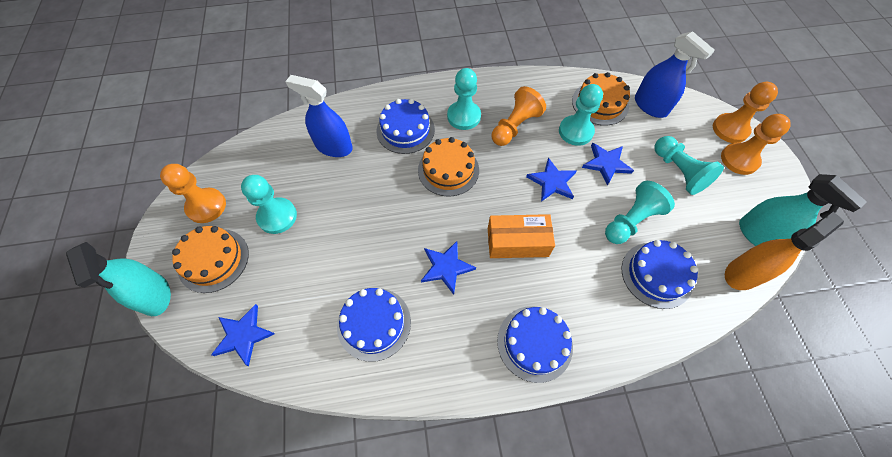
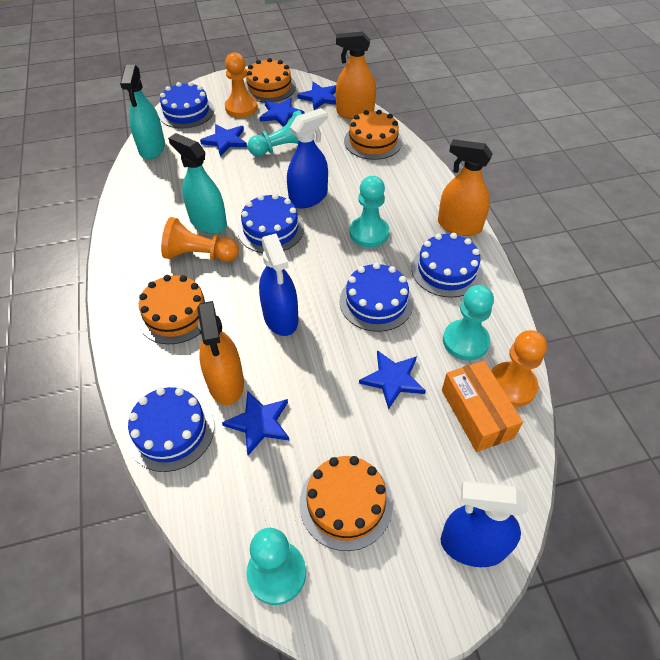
blue cake: 4 -> 5
blue spray bottle: 2 -> 3
blue star: 4 -> 5
orange cake: 3 -> 4
orange pawn: 4 -> 3
orange spray bottle: 1 -> 3
turquoise pawn: 5 -> 4

